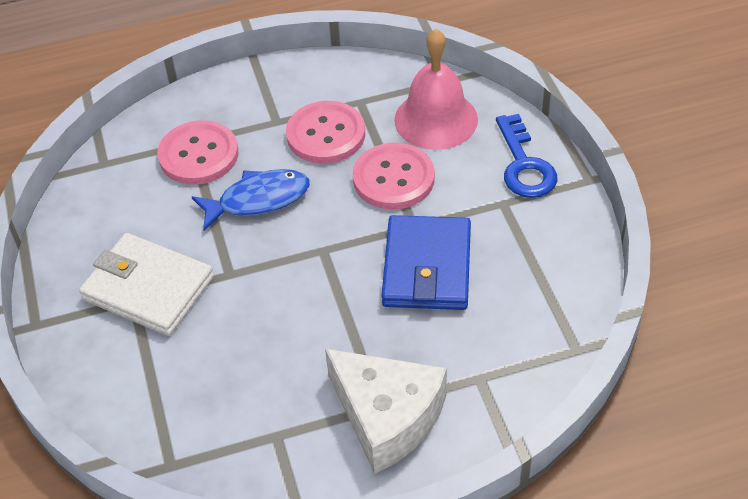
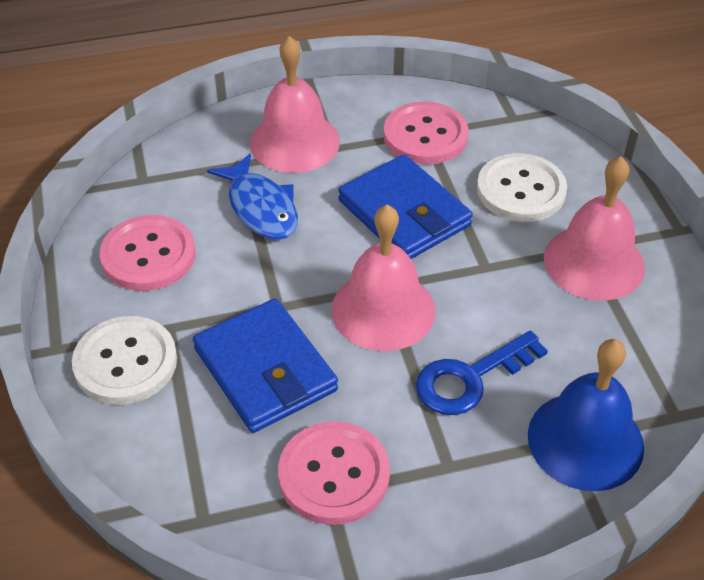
blue bell: 0 -> 1
blue wallet: 1 -> 2
pink bell: 1 -> 3
white button: 0 -> 2
white cheese: 1 -> 0
white wallet: 1 -> 0

